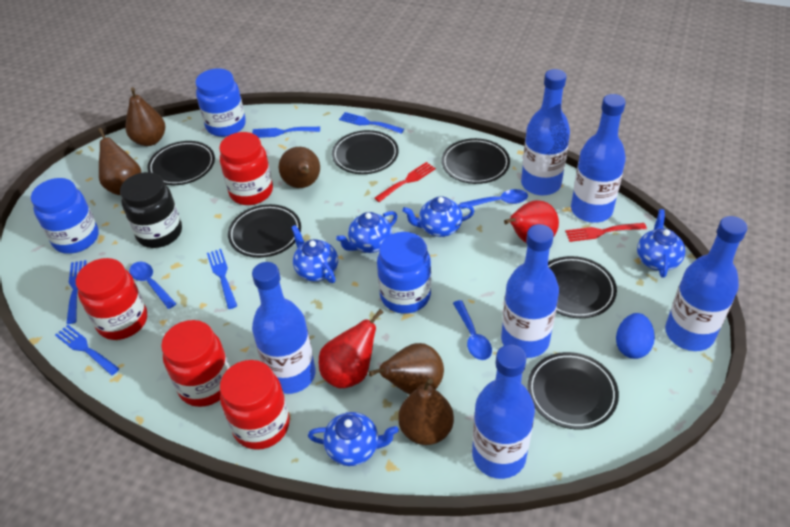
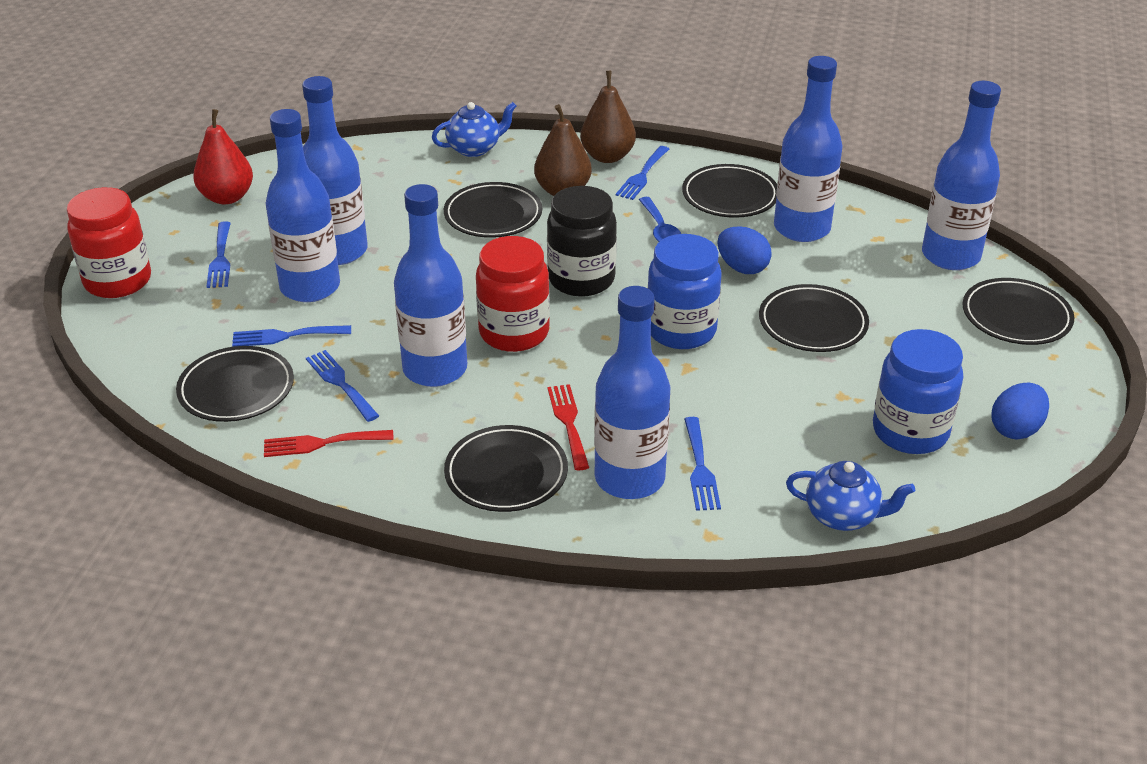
blue egg: 1 -> 2
blue jar: 3 -> 2
blue spoon: 3 -> 1
blue teapot: 5 -> 2
brown pear: 5 -> 2
red jar: 4 -> 2
red pear: 2 -> 1

